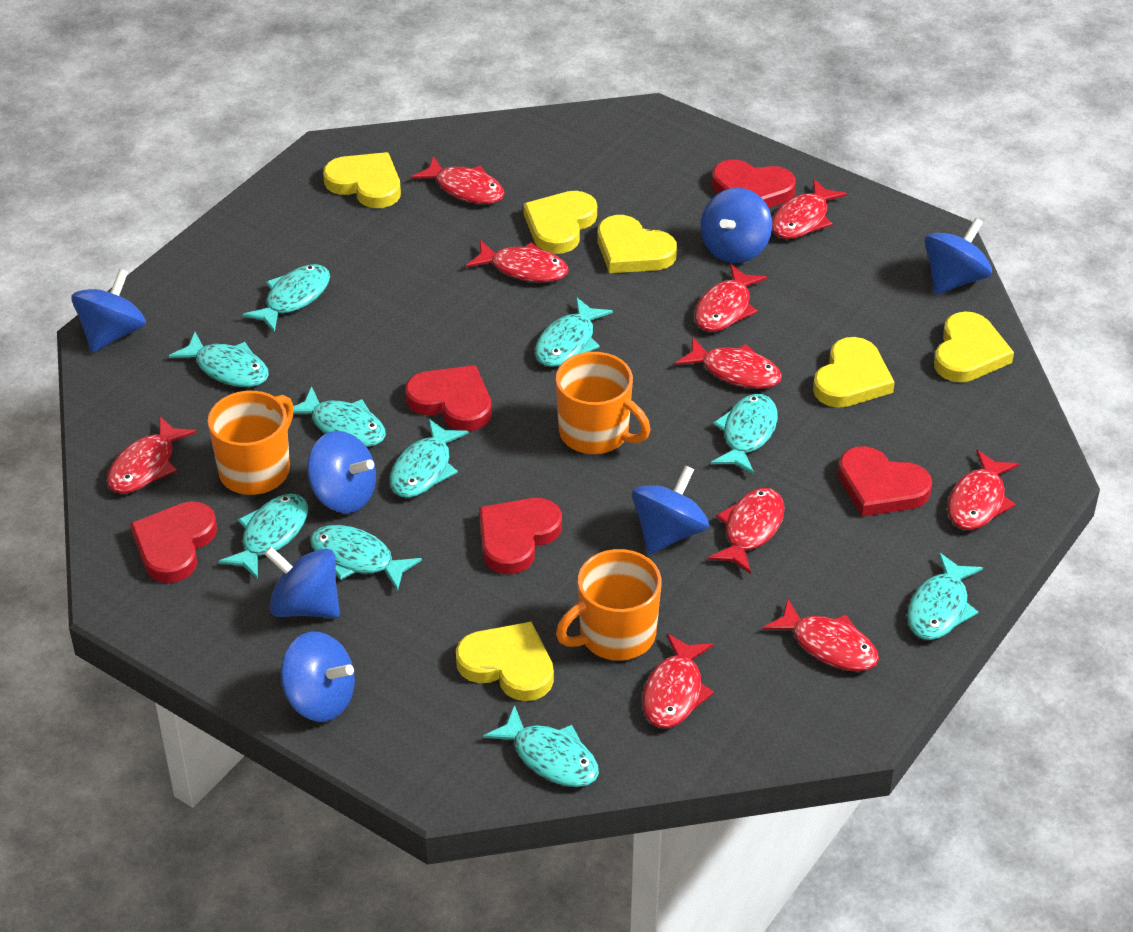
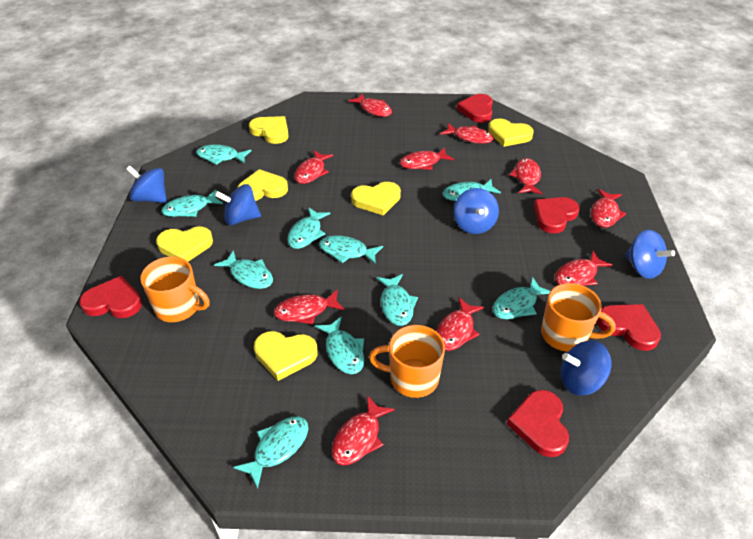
blue spinning top: 7 -> 5

